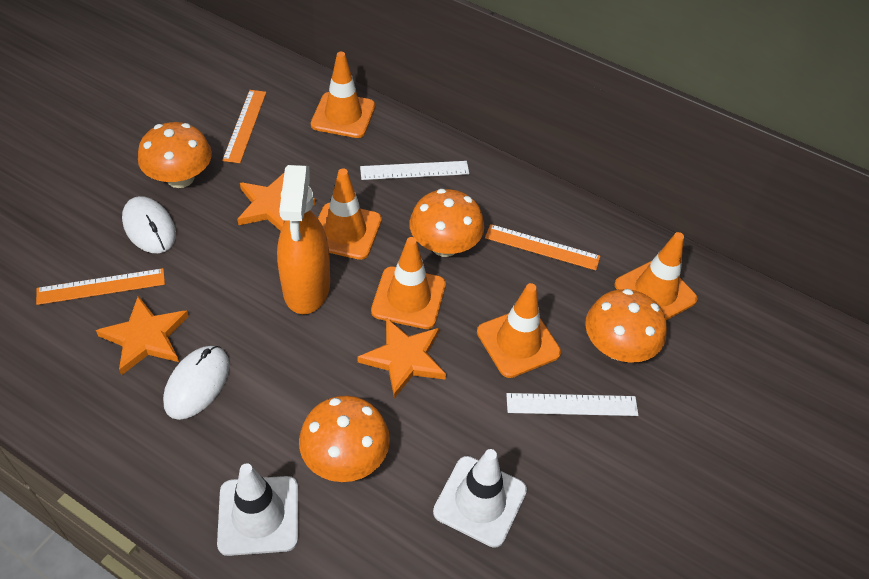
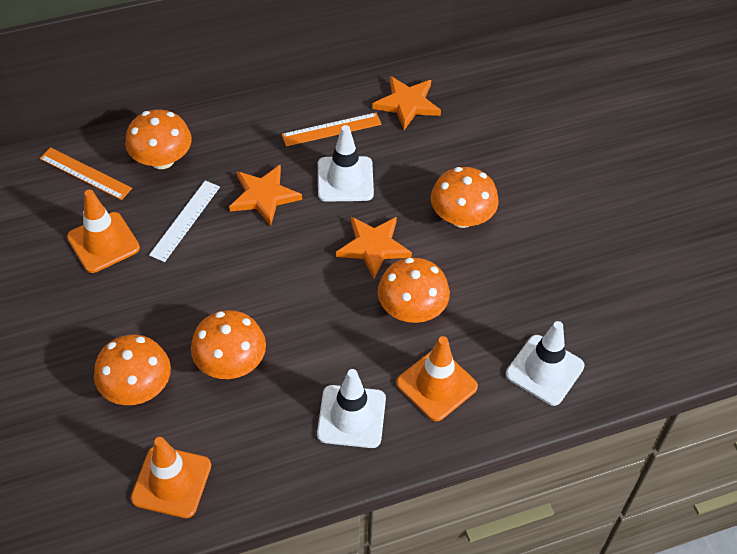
orange mushroom: 4 -> 5
orange ruler: 3 -> 2
orange spray bottle: 1 -> 0
orange traffic cone: 5 -> 3
white mouse: 2 -> 0
white ruler: 2 -> 1
white traffic cone: 2 -> 3

